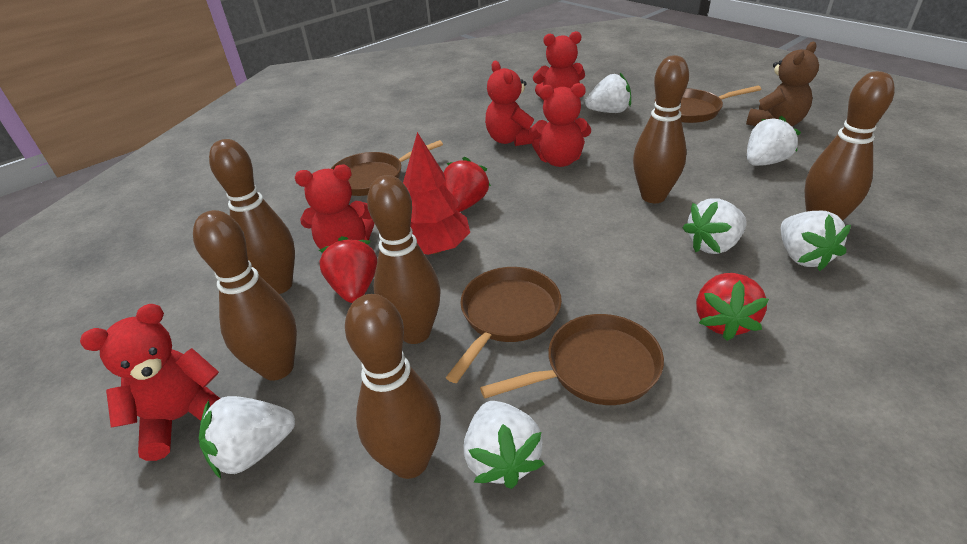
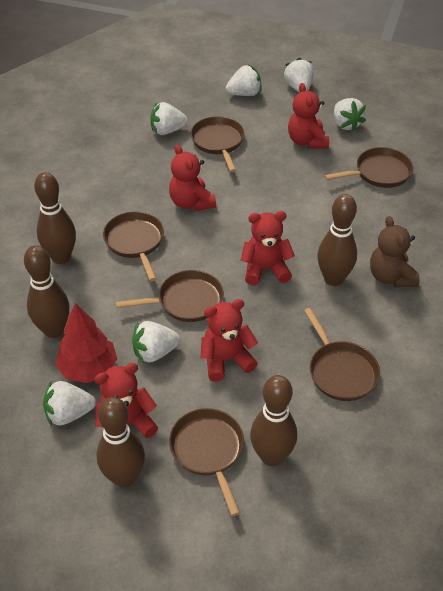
brown bowling pin: 6 -> 5
brown pan: 4 -> 6
red strawberry: 3 -> 0

